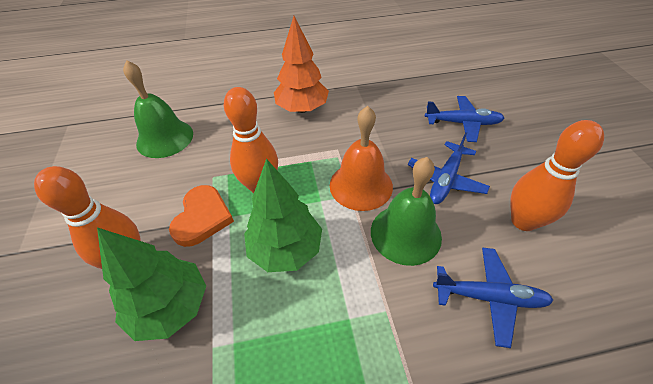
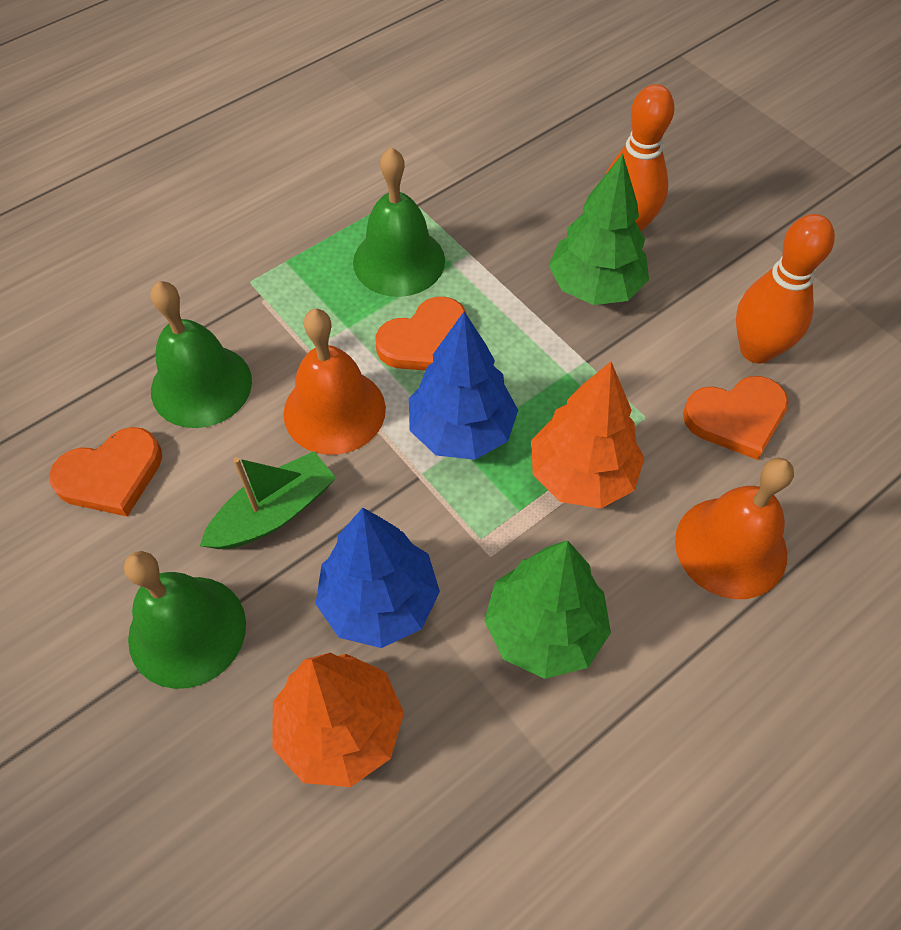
blue plane: 3 -> 0
blue tree: 0 -> 2
green bell: 2 -> 3
green boat: 0 -> 1
orange bell: 1 -> 2
orange bowling pin: 3 -> 2
orange heart: 1 -> 3
orange tree: 1 -> 2

